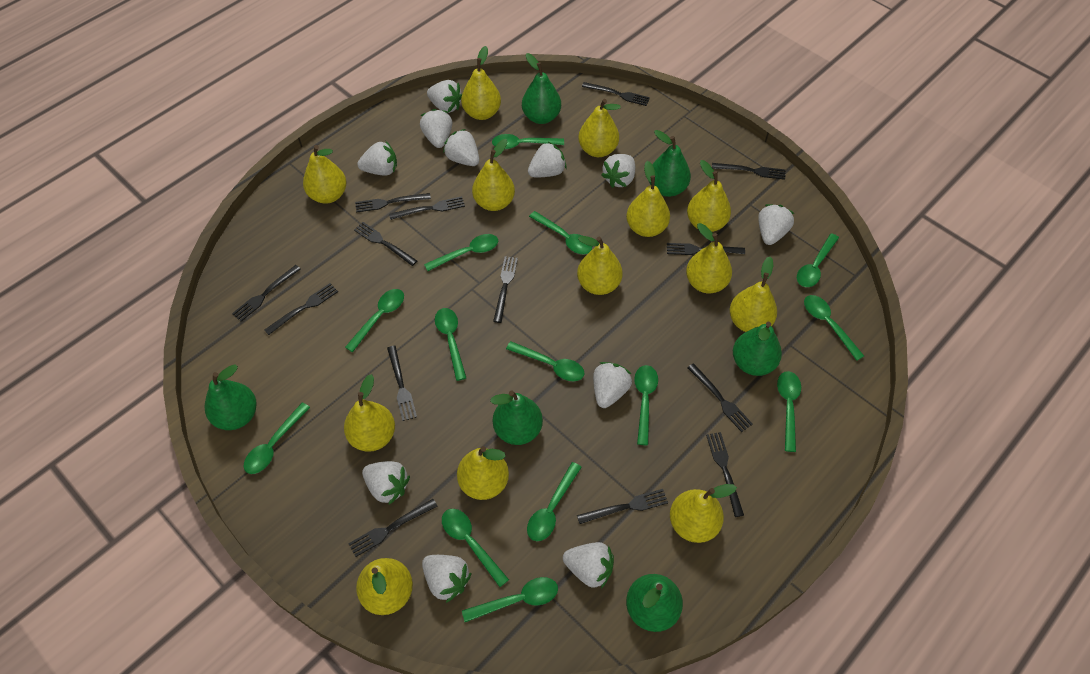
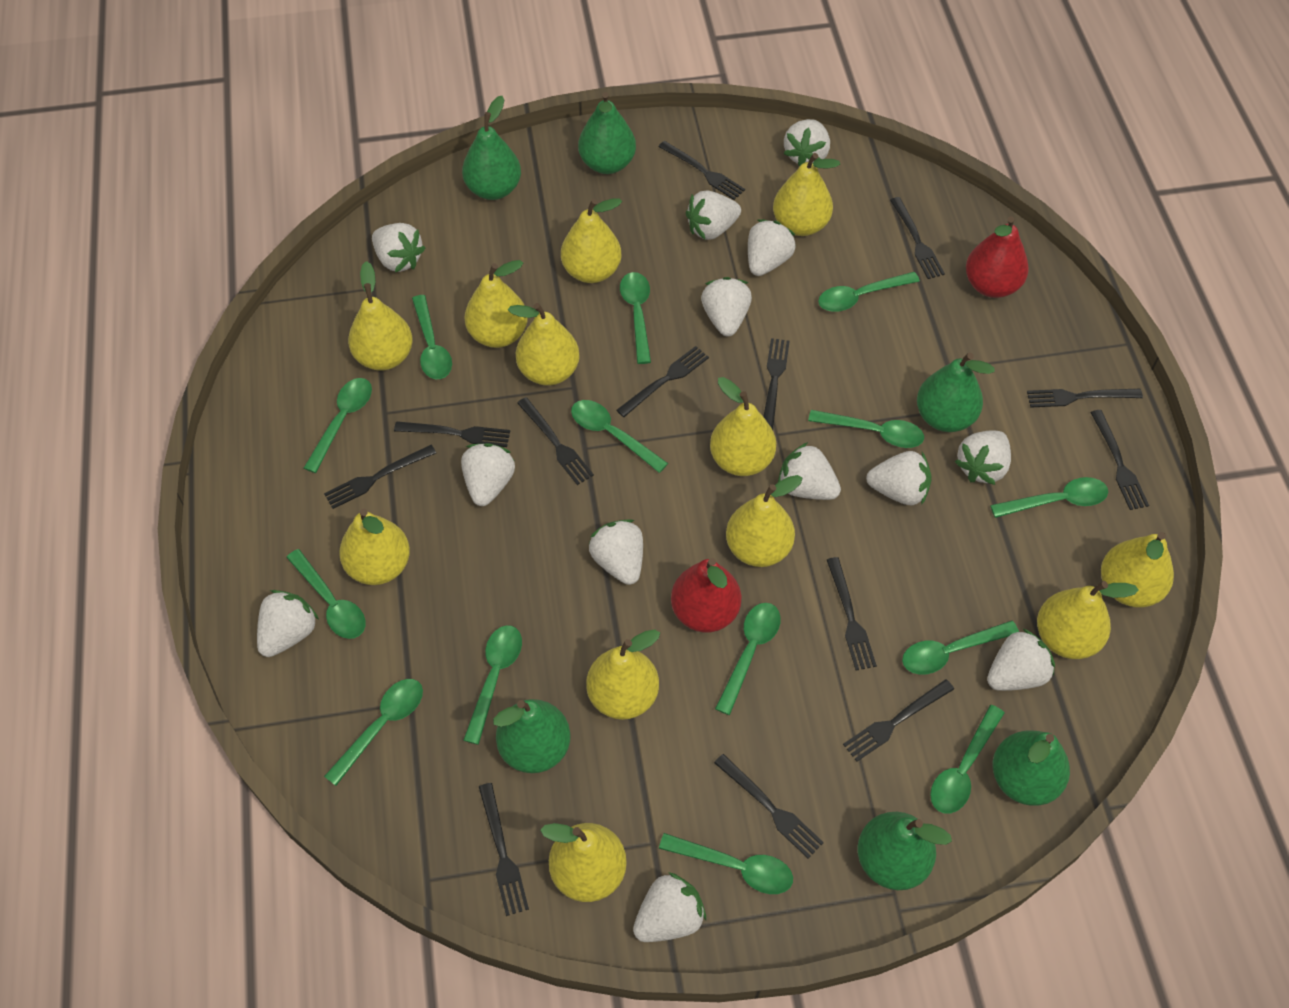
black fork: 14 -> 13
red pear: 0 -> 2
white strawberry: 11 -> 13
yellow pear: 13 -> 12

